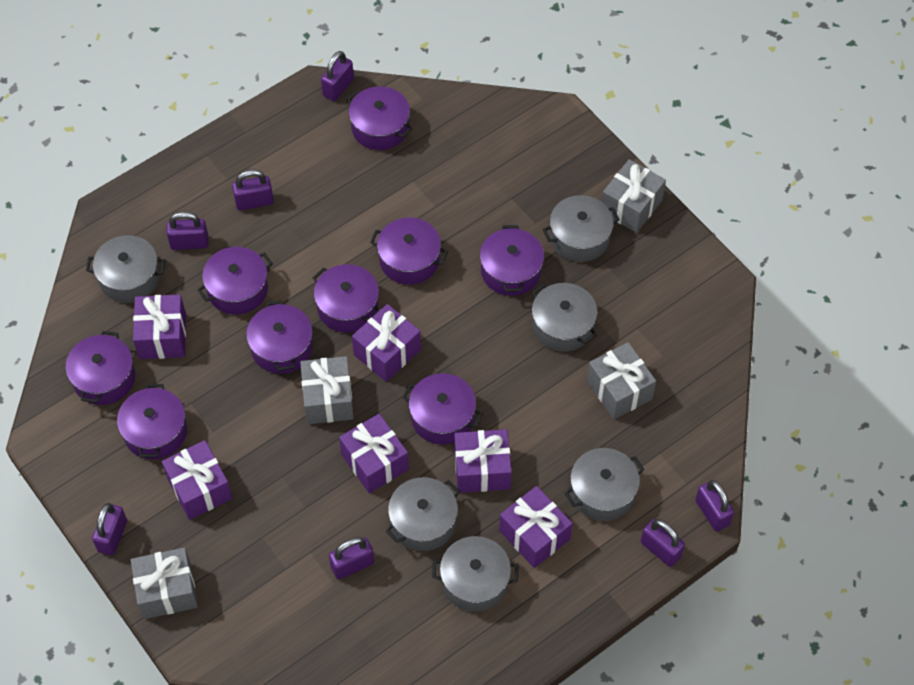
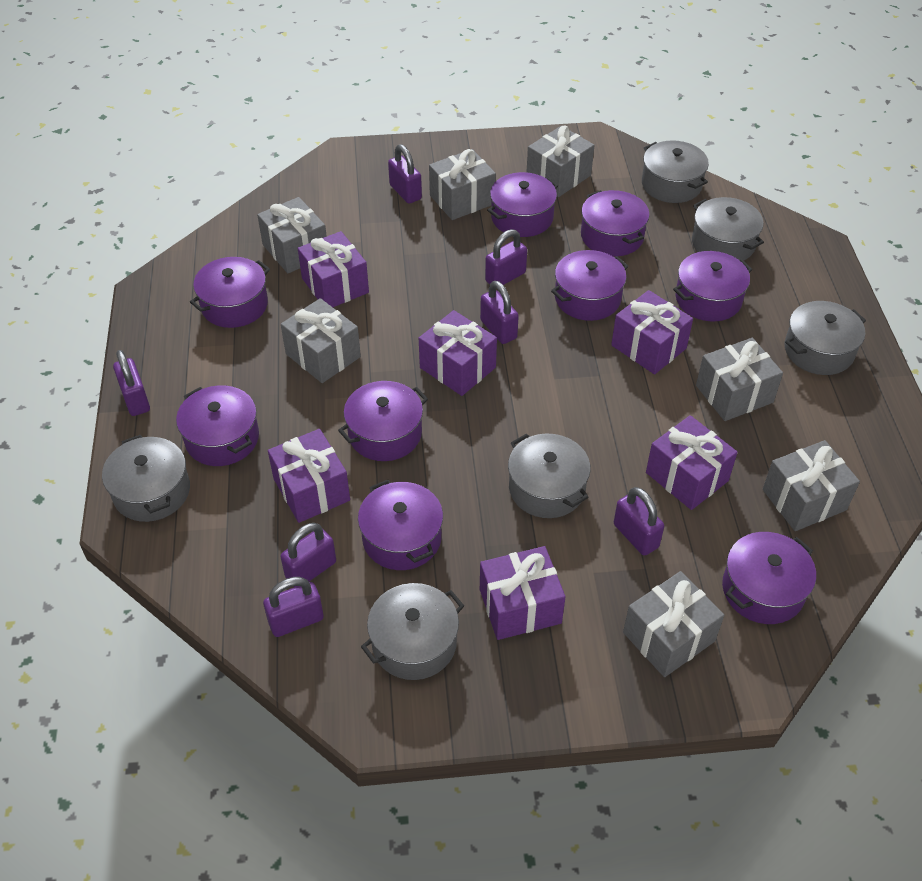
grey gift: 4 -> 7

